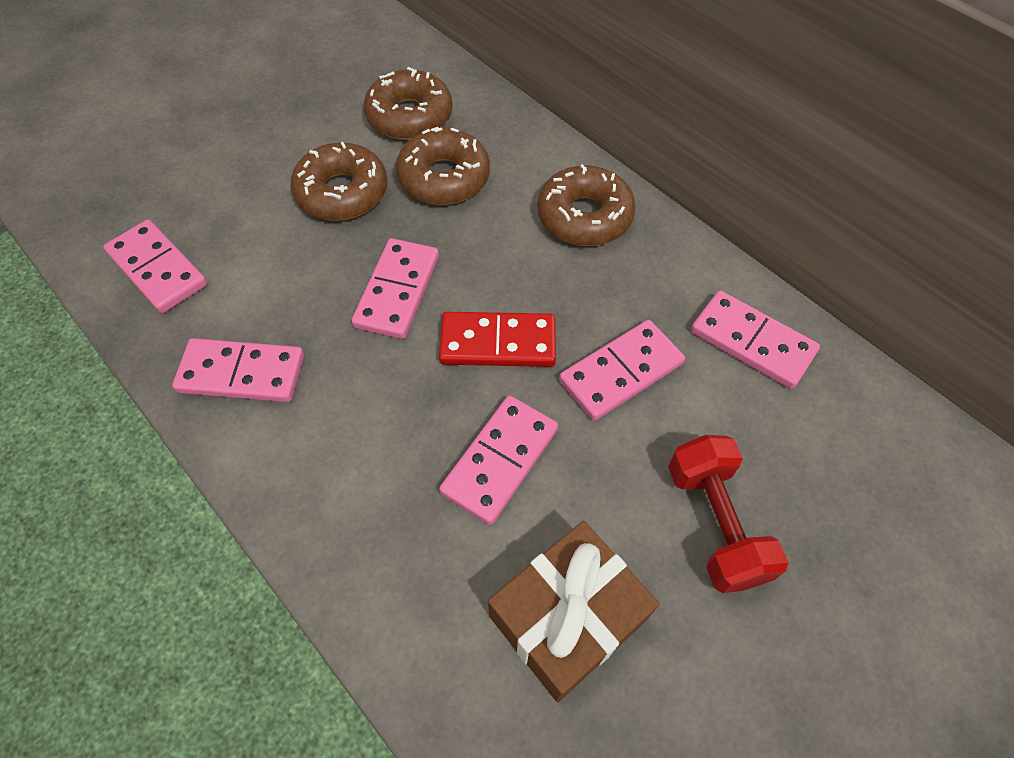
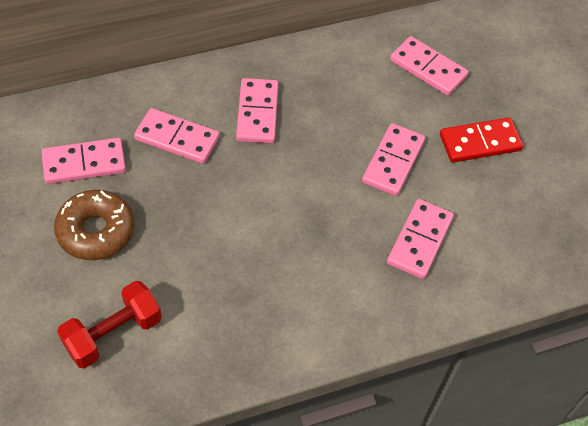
brown donut: 4 -> 1
brown gift: 1 -> 0

